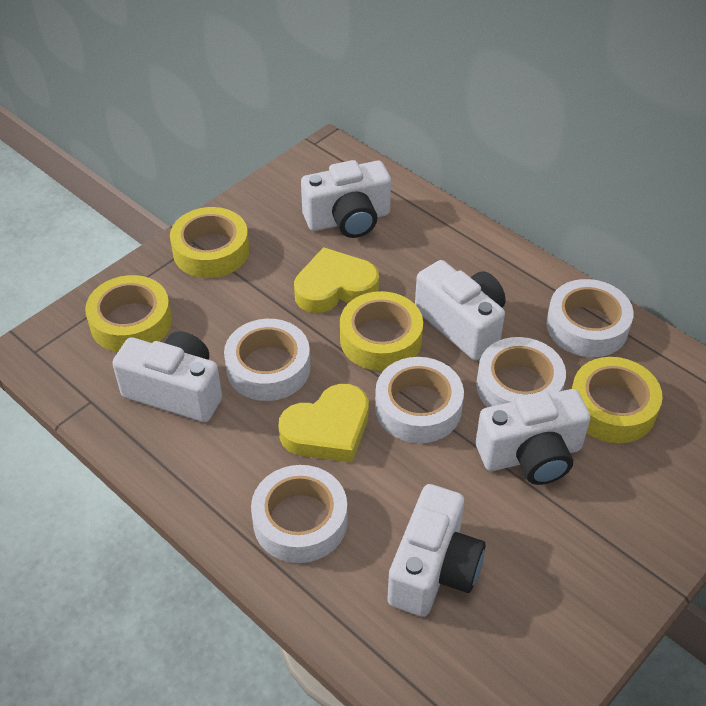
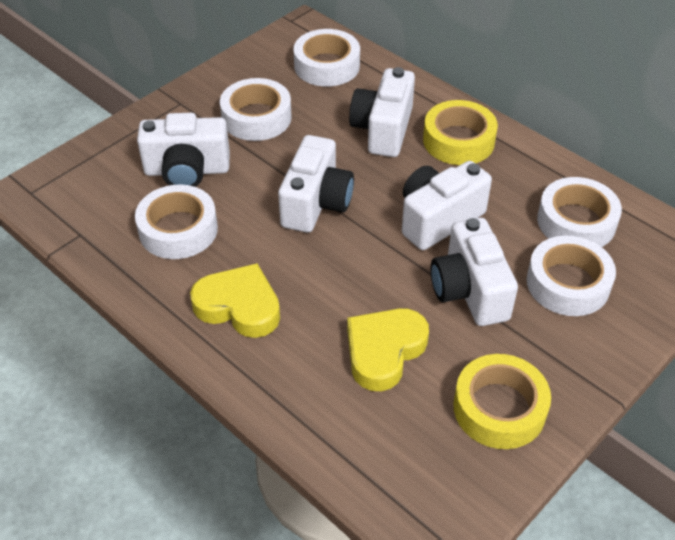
yellow tape: 4 -> 2

